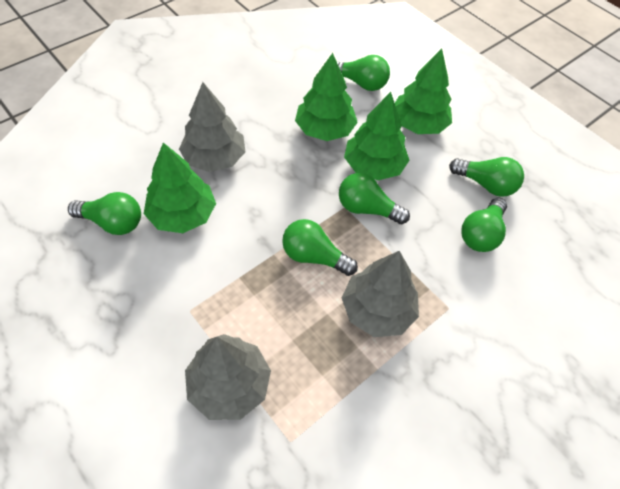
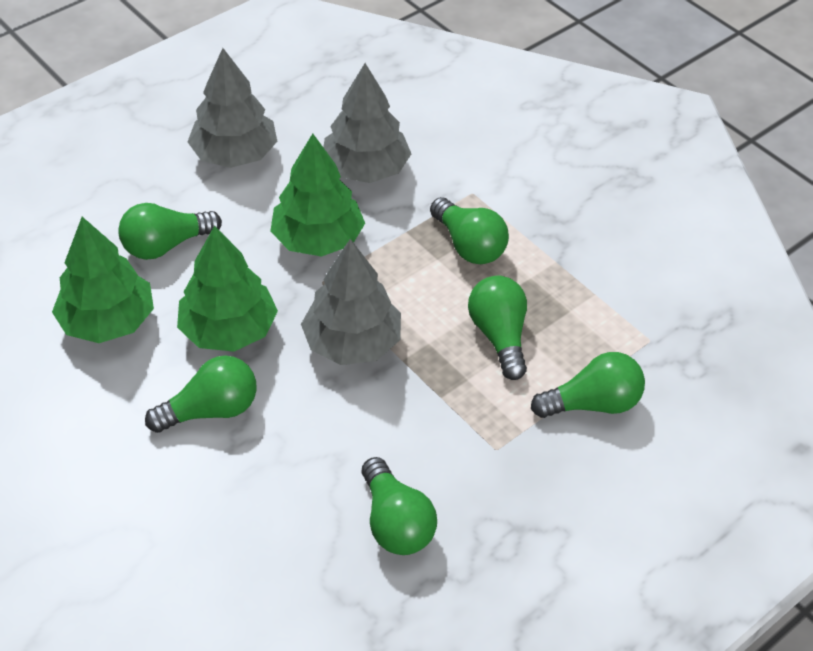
green tree: 4 -> 3

